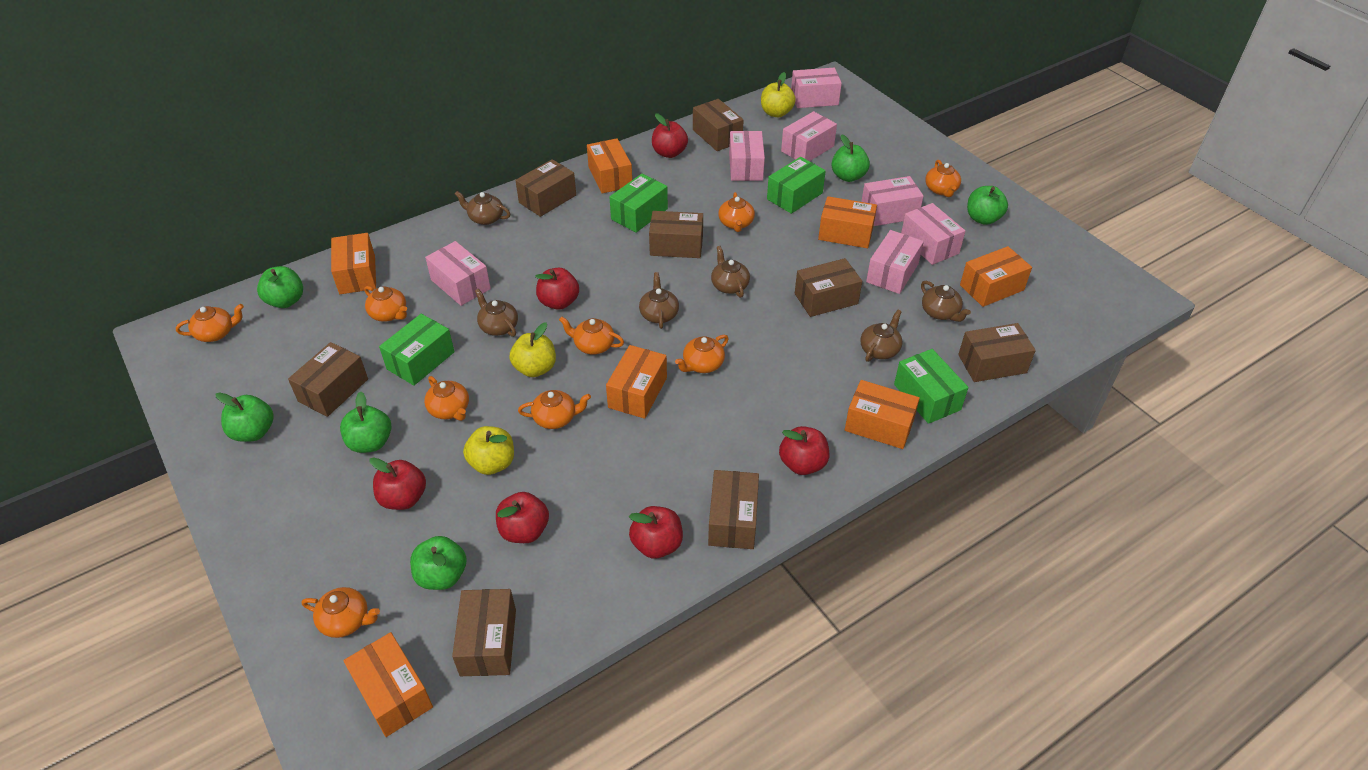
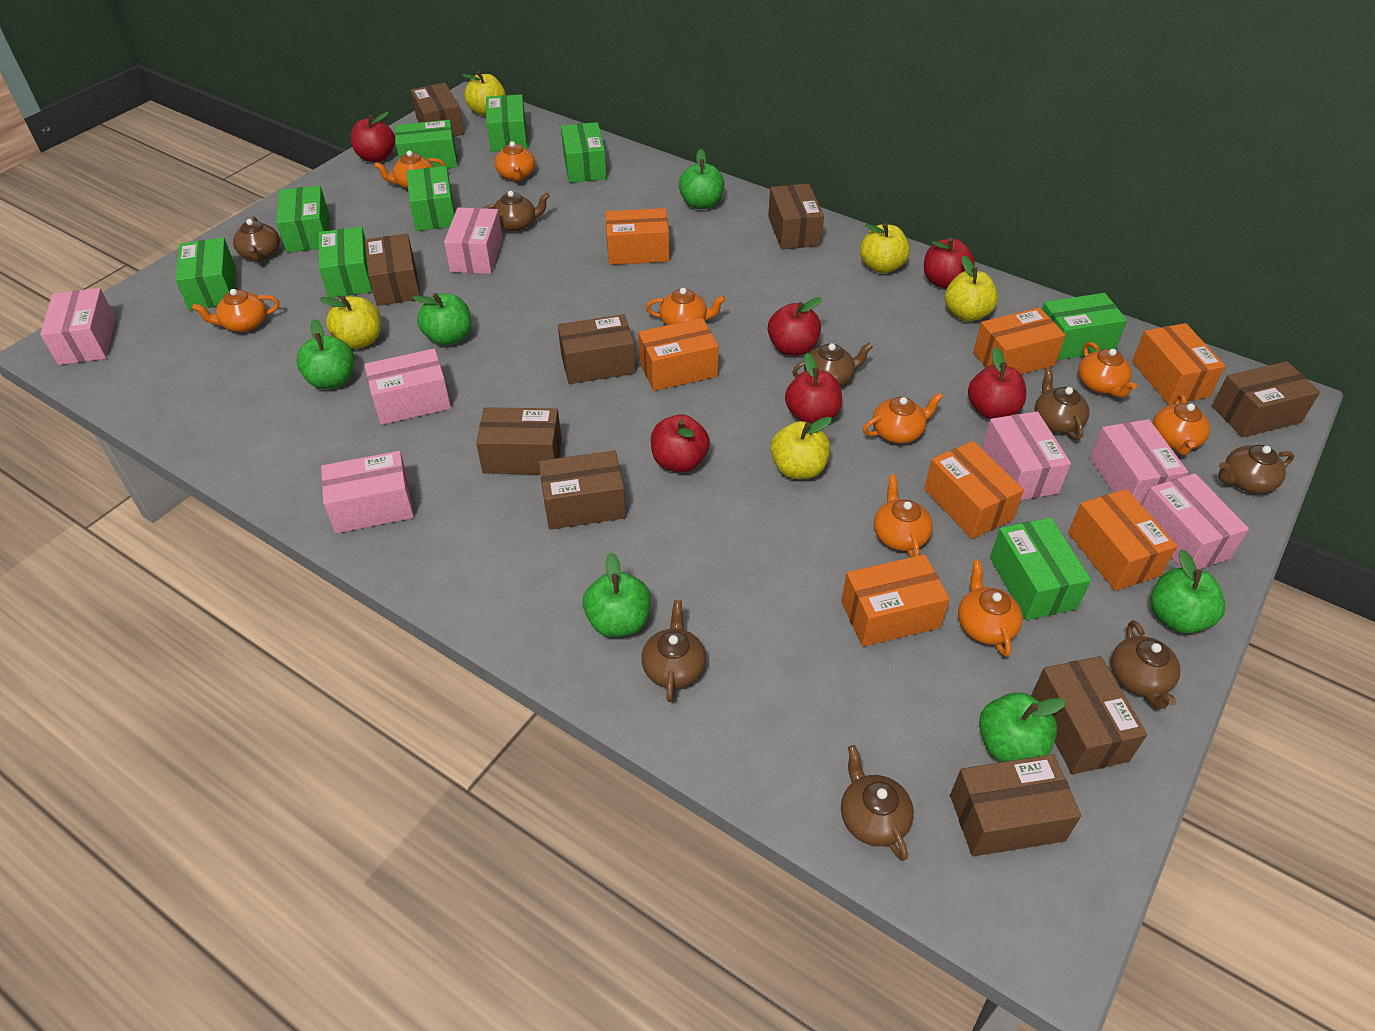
brown box: 8 -> 9
brown teapot: 6 -> 8
green box: 4 -> 9
yellow apple: 3 -> 5

